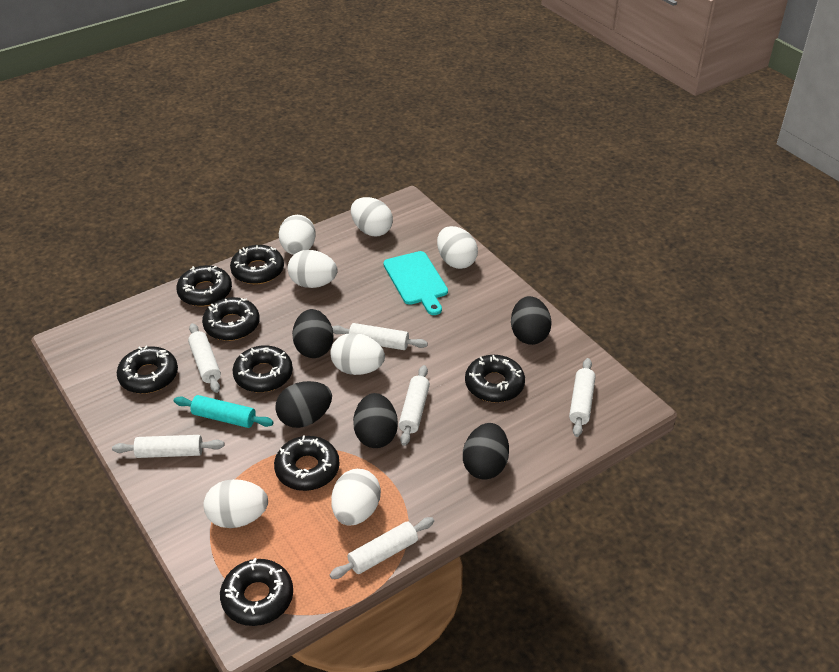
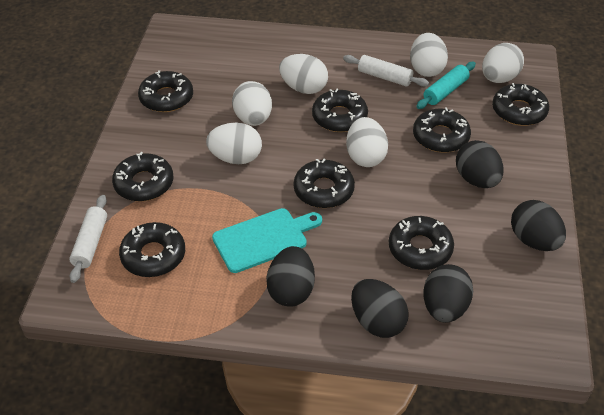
white egg: 7 -> 6
white rolling pin: 6 -> 2

